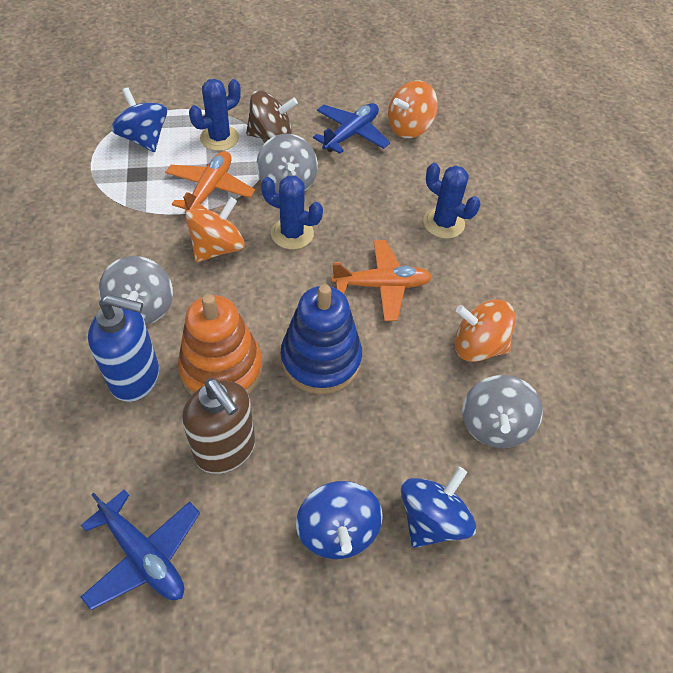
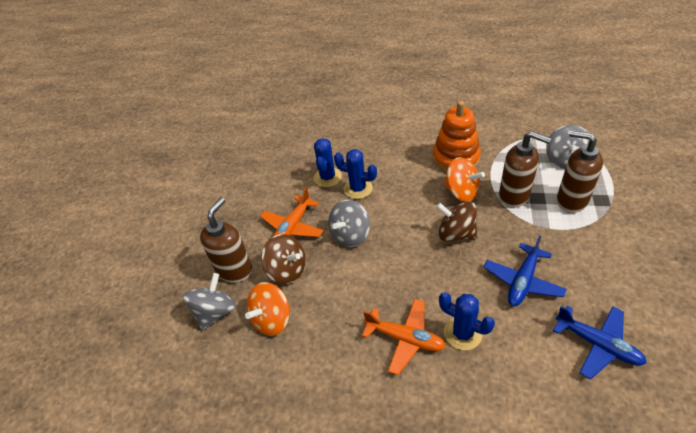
blue soap dispenser: 1 -> 0
blue spinning top: 3 -> 0
blue stacking toy: 1 -> 0
brown soap dispenser: 1 -> 3
brown spinning top: 1 -> 2
orange spinning top: 3 -> 2

